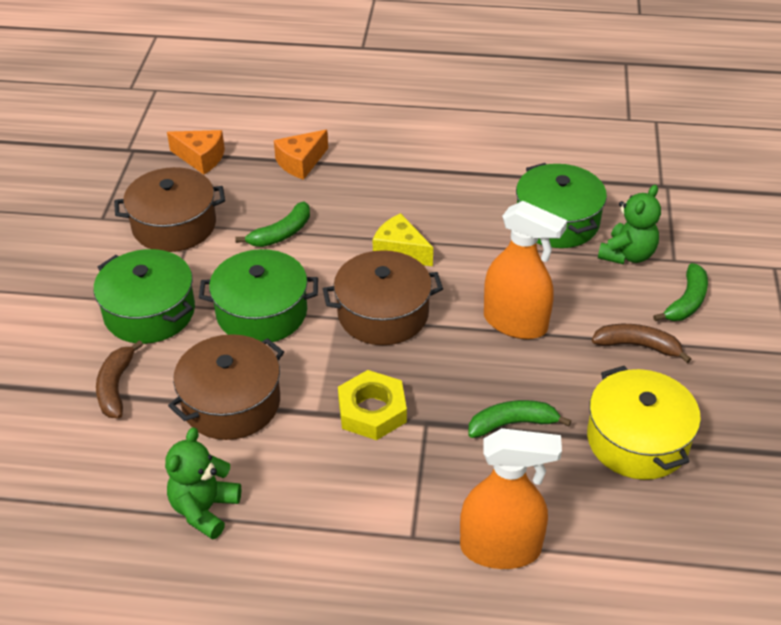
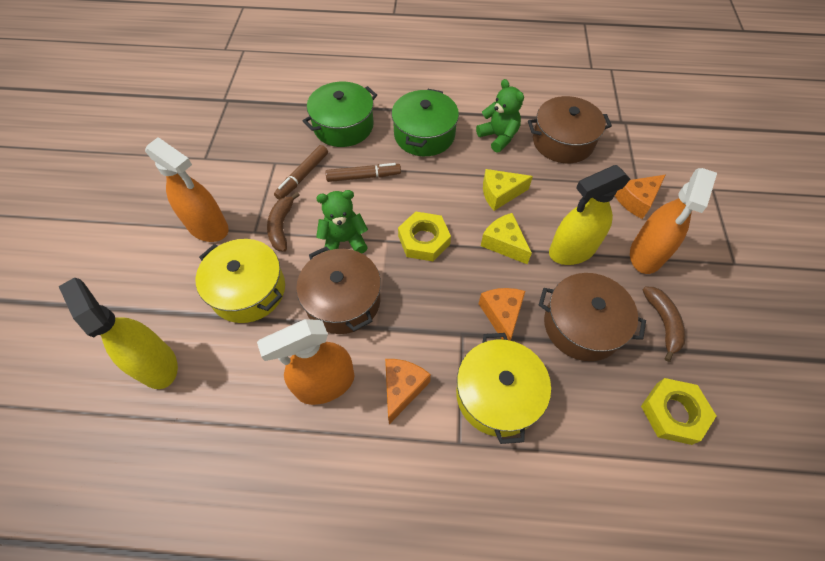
brown marker: 0 -> 2
green banana: 3 -> 0
green pot: 3 -> 2
orange cheese: 2 -> 3
orange spray bottle: 2 -> 3
yellow cheese: 1 -> 2
yellow nut: 1 -> 2
yellow pot: 1 -> 2
yellow spray bottle: 0 -> 2

